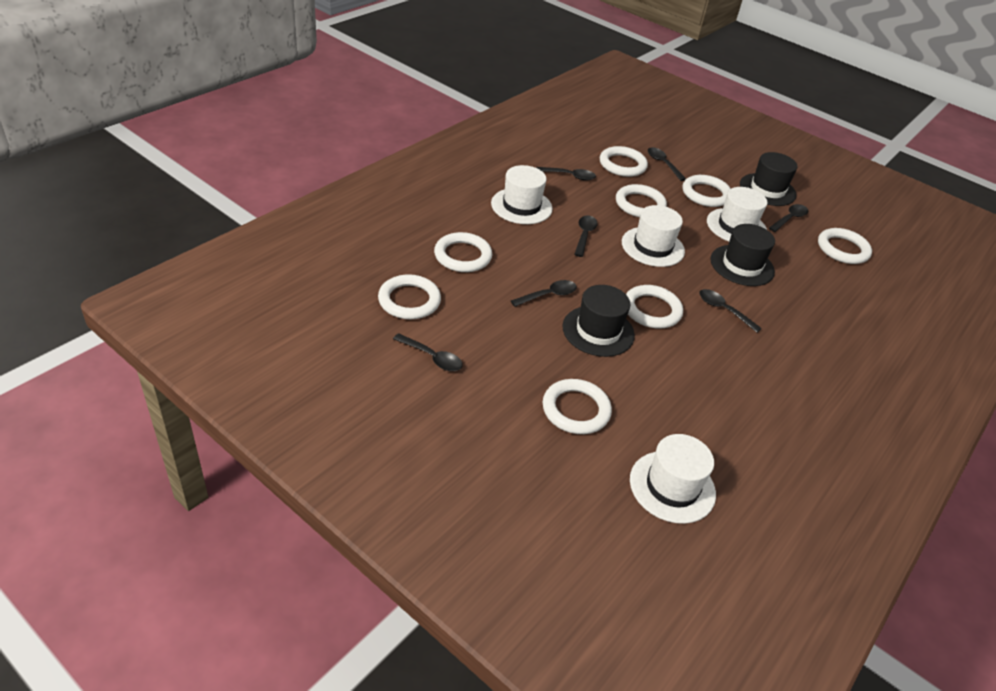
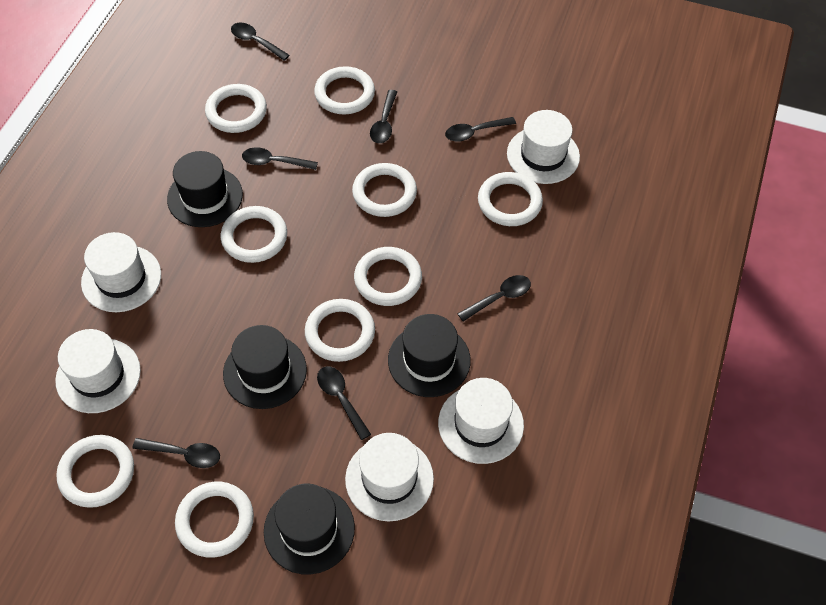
black hat: 3 -> 4
white hat: 4 -> 5
white ring: 8 -> 9

